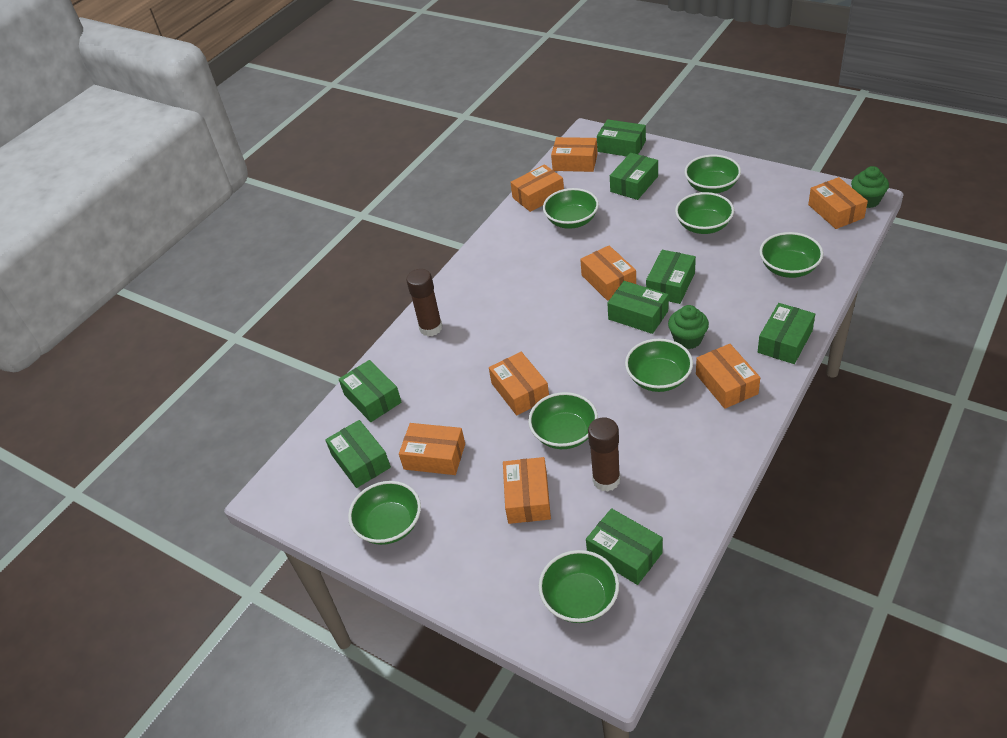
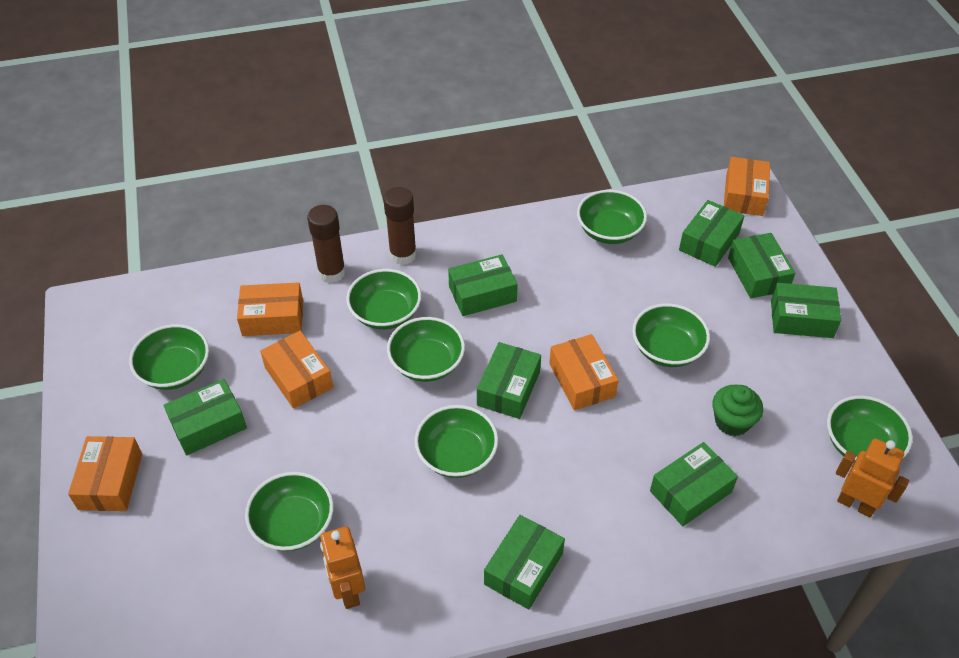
green cupcake: 2 -> 1
orange box: 8 -> 5
orange robot: 0 -> 2

